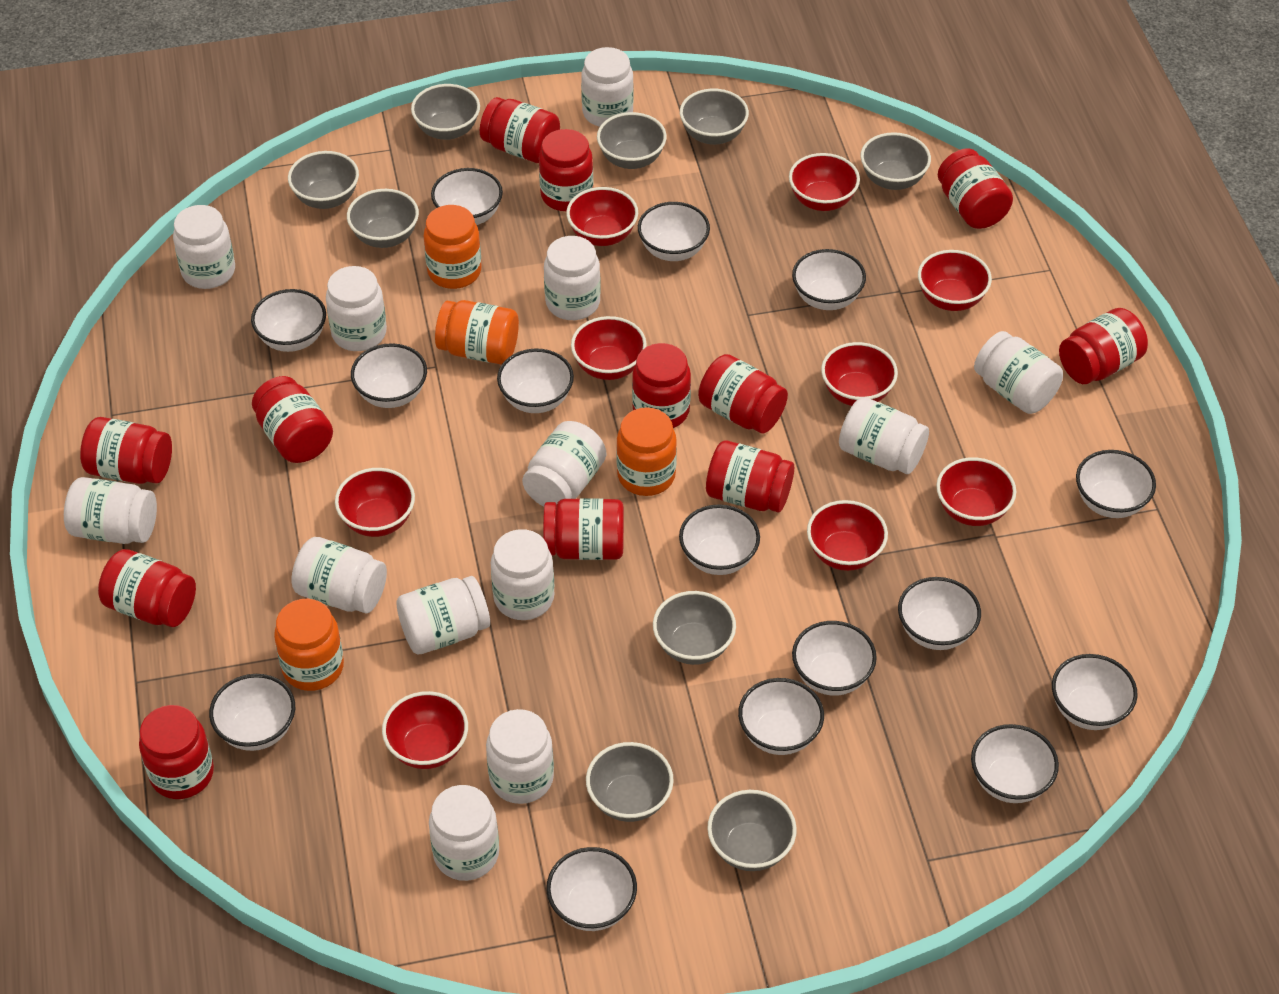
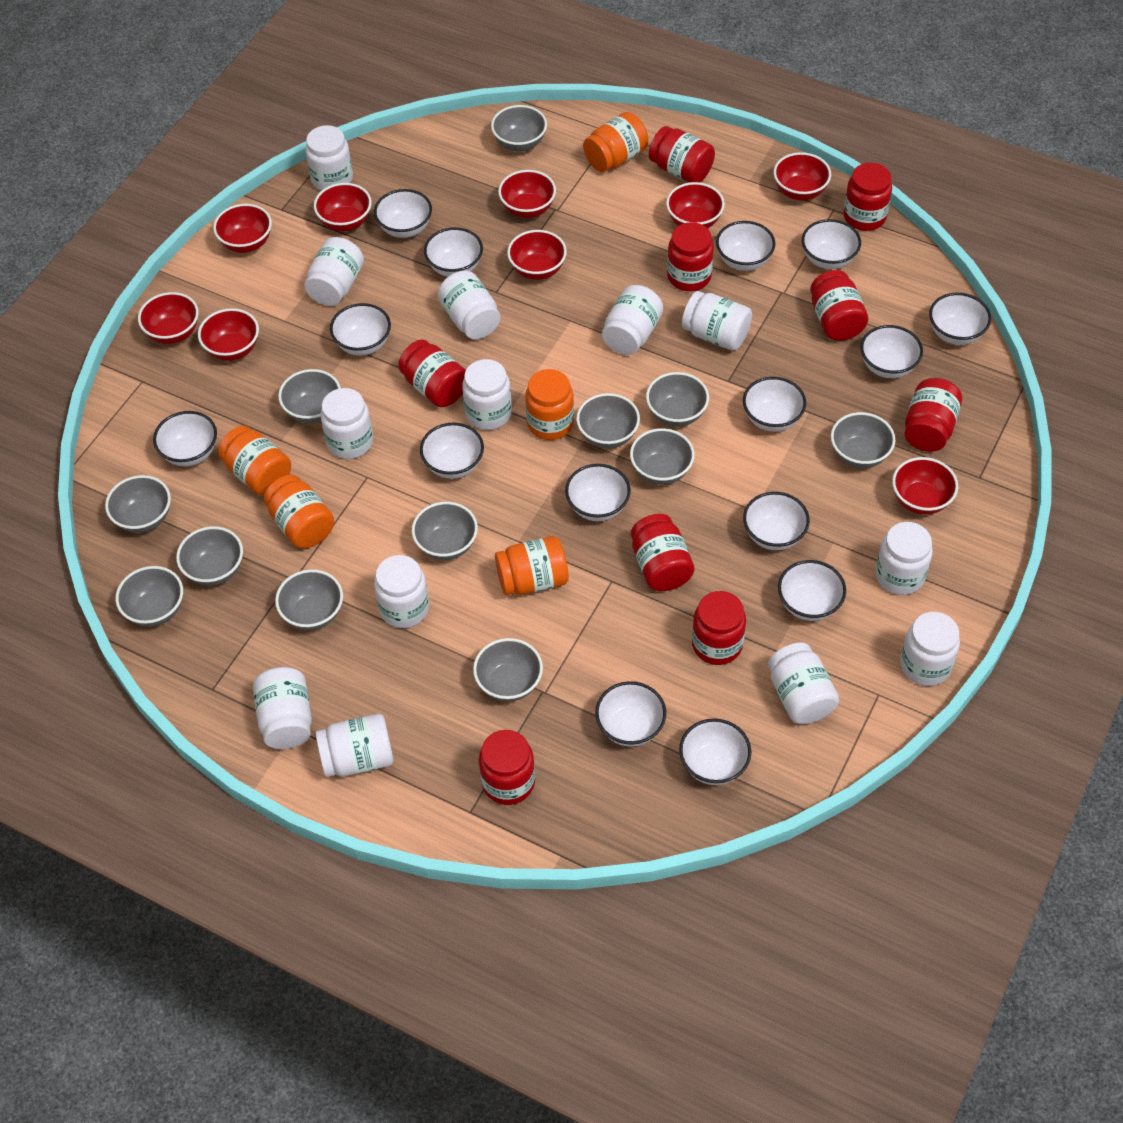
grey bowl: 9 -> 12
orange jar: 4 -> 5
red jar: 12 -> 9

